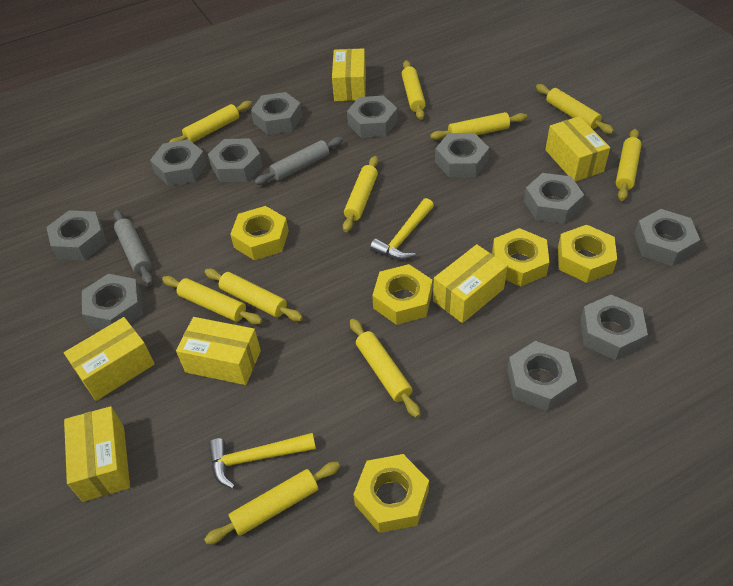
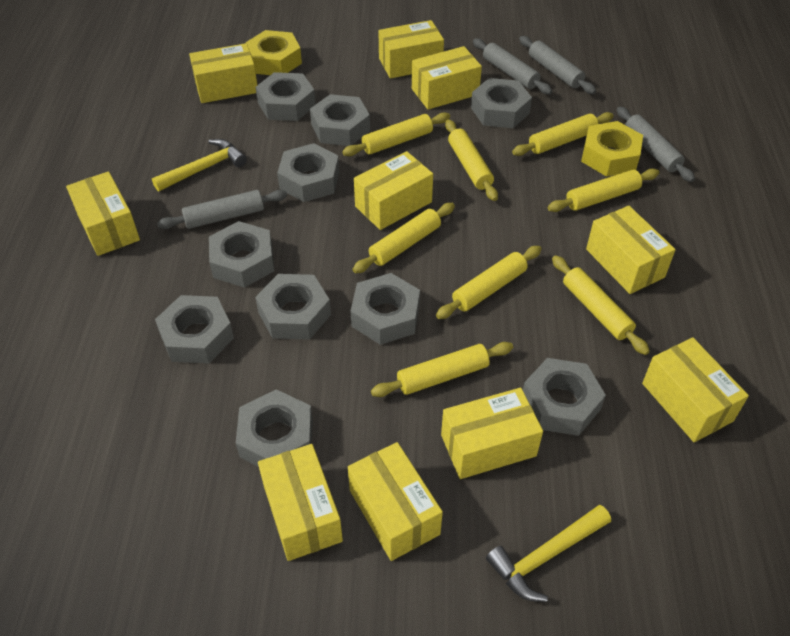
grey nut: 11 -> 10
grey rolling pin: 2 -> 4
yellow box: 6 -> 10
yellow nut: 5 -> 2
yellow rolling pin: 10 -> 8

